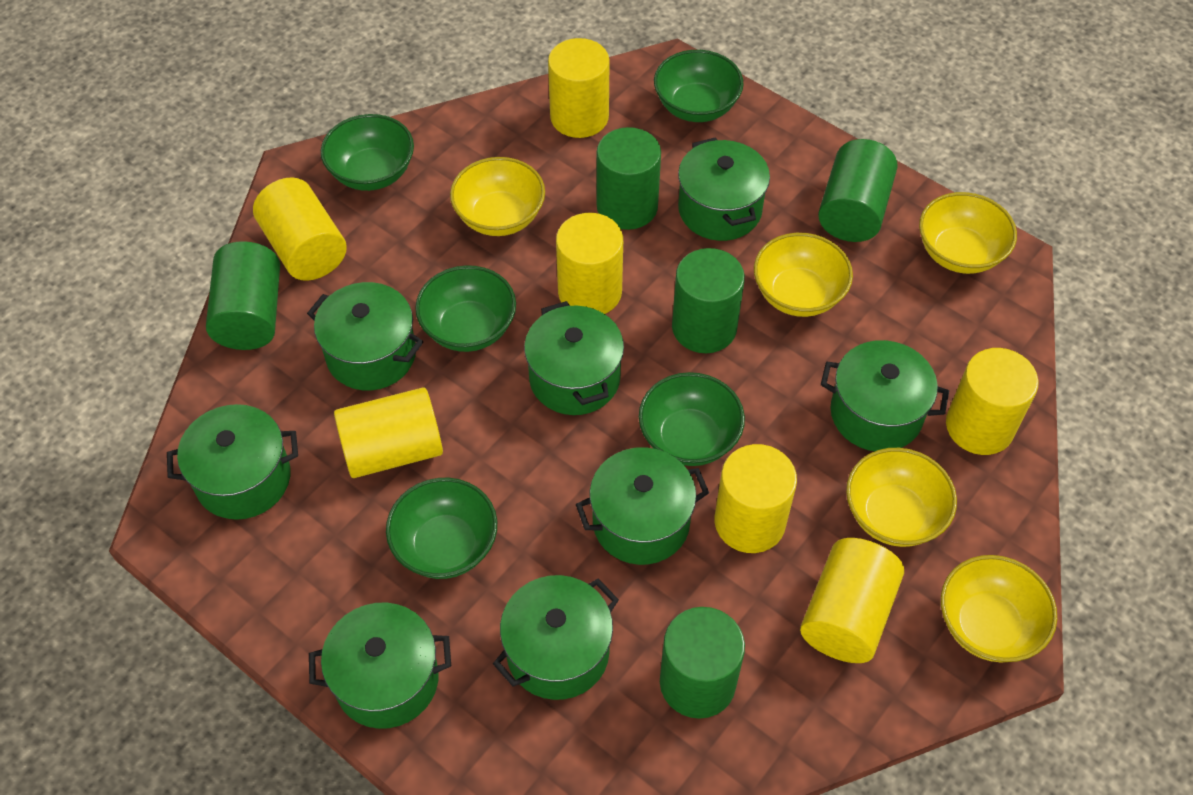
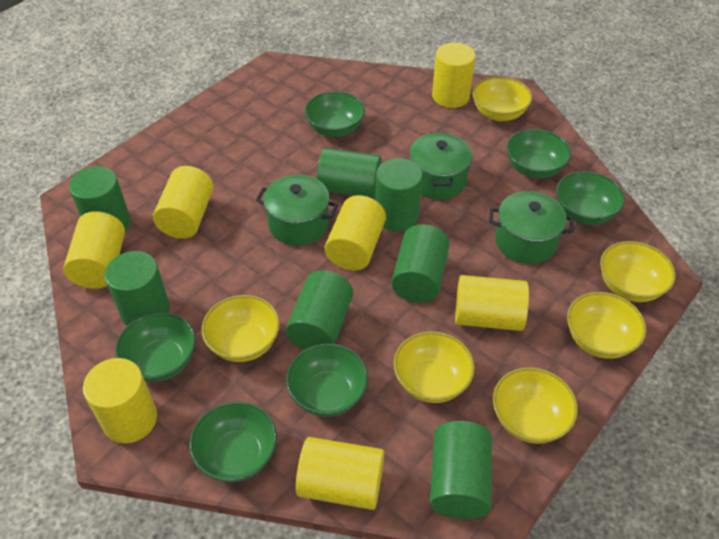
green bowl: 5 -> 6
green cylinder: 5 -> 7
green pot: 8 -> 3
yellow bowl: 5 -> 6

